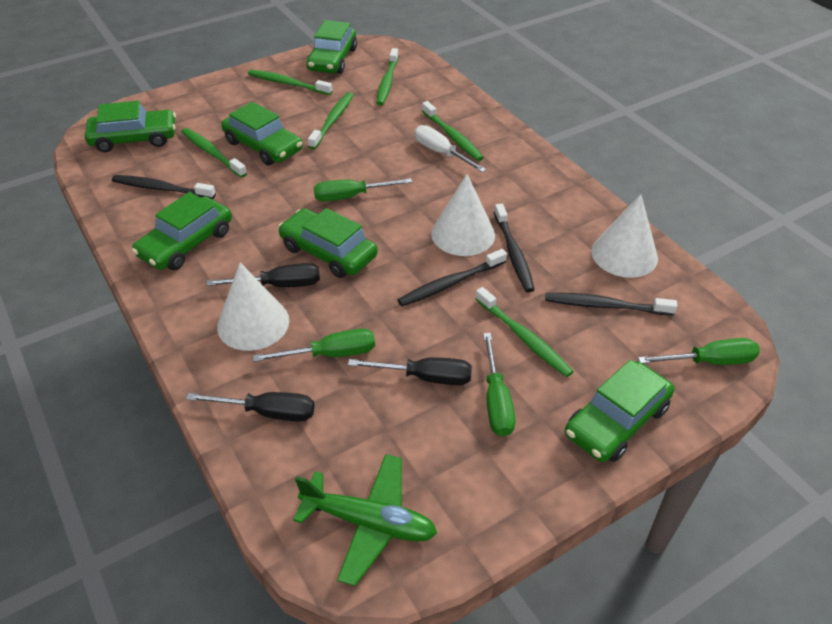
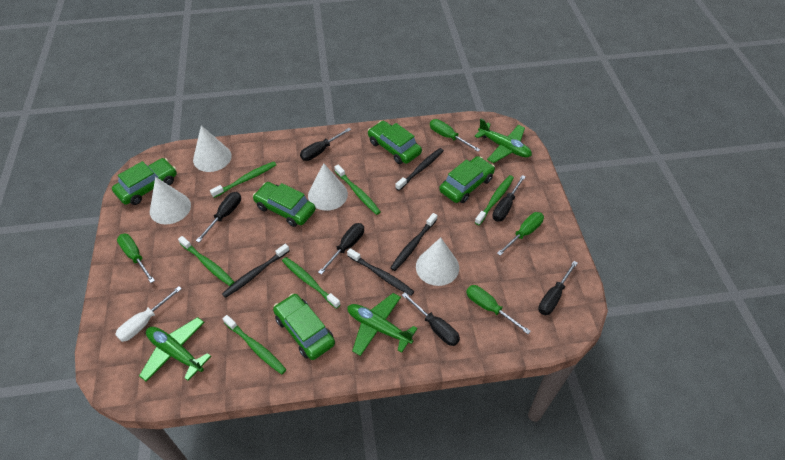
black screwdriver: 3 -> 6
green car: 6 -> 5
green plane: 1 -> 3
white cone: 3 -> 4

